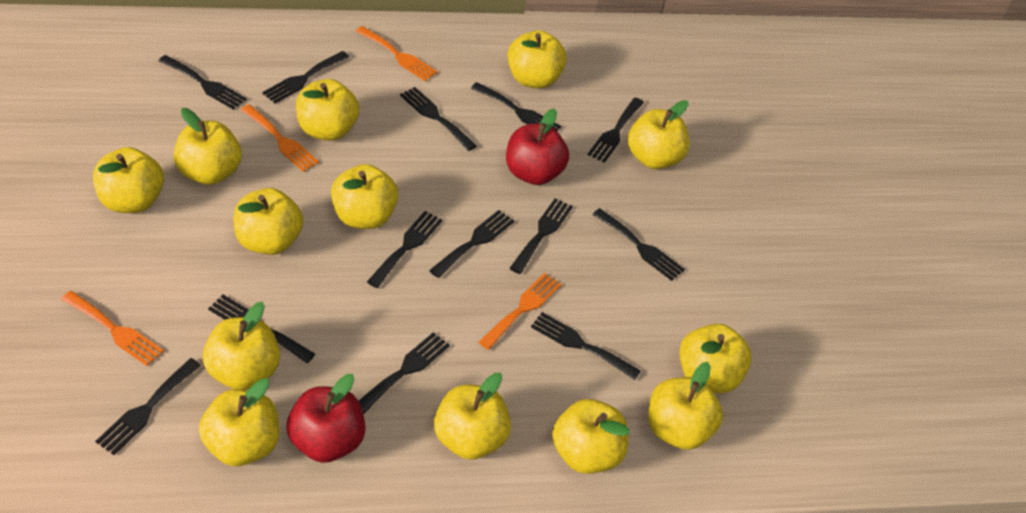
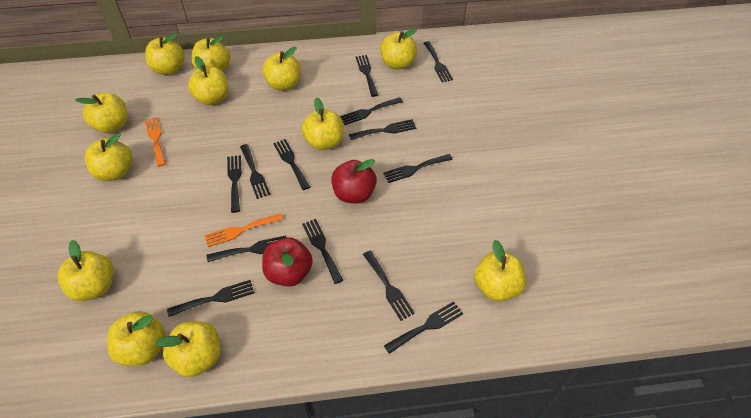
orange fork: 4 -> 2
yellow apple: 13 -> 12

